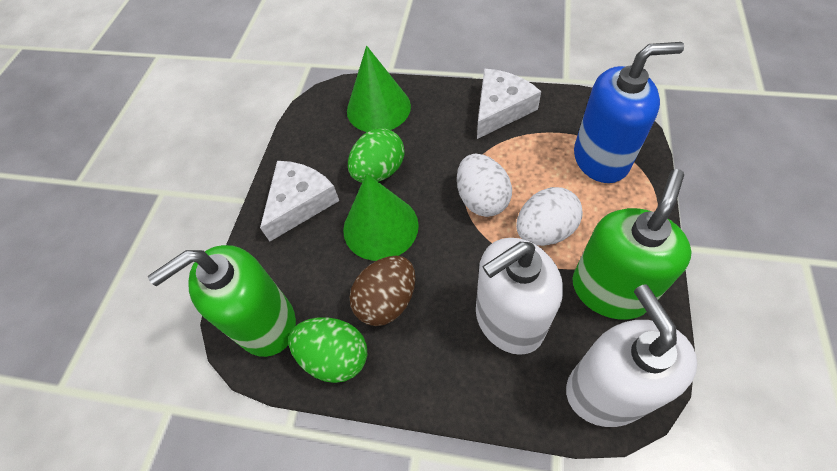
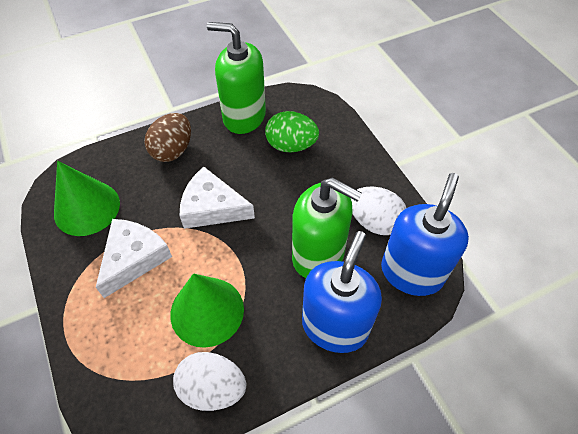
blue soap dispenser: 1 -> 2
green egg: 2 -> 1
white soap dispenser: 2 -> 0

